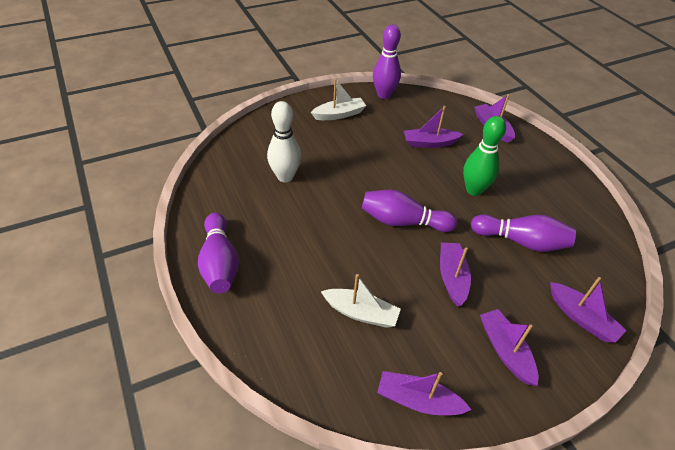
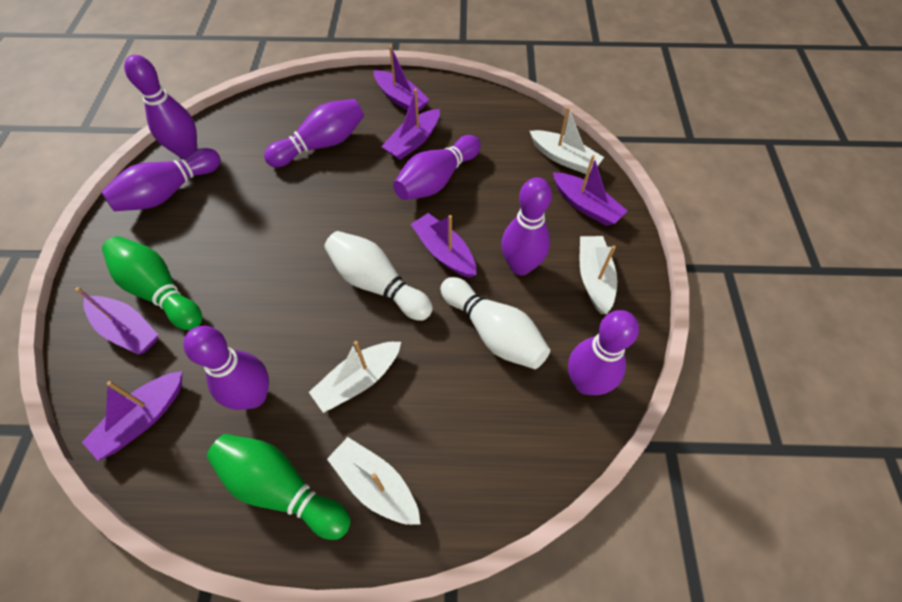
green bowling pin: 1 -> 2
purple bowling pin: 4 -> 7
white boat: 2 -> 4
white bowling pin: 1 -> 2

